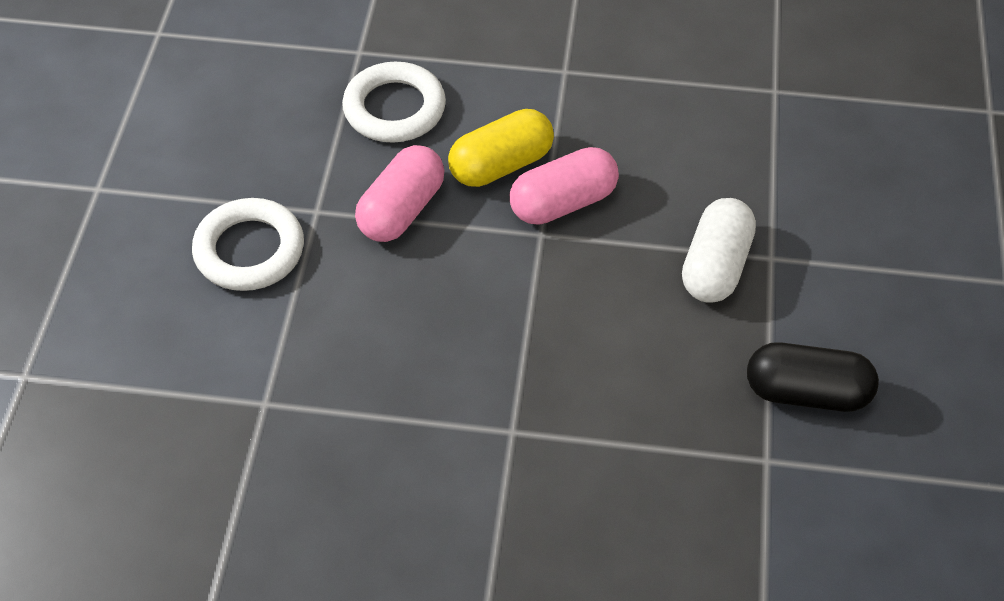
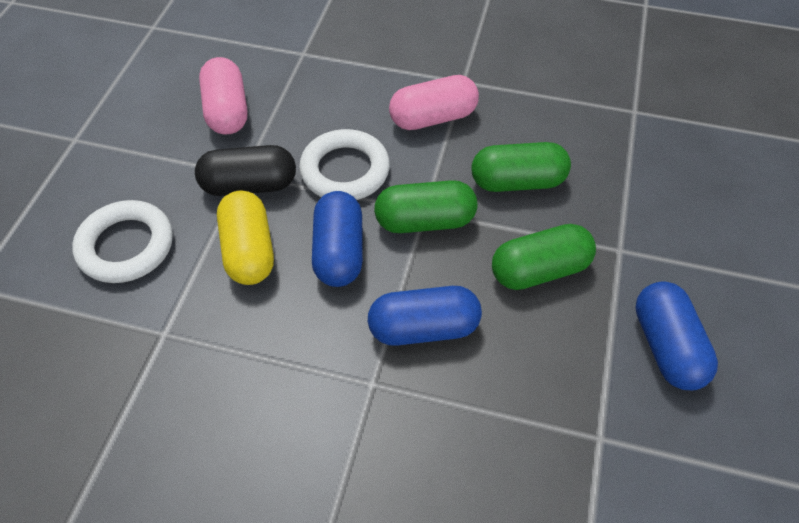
blue capsule: 0 -> 3
green capsule: 0 -> 3
white capsule: 1 -> 0

